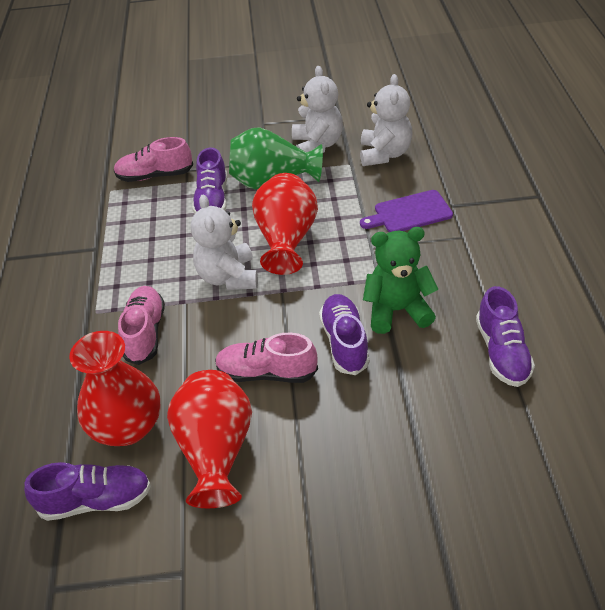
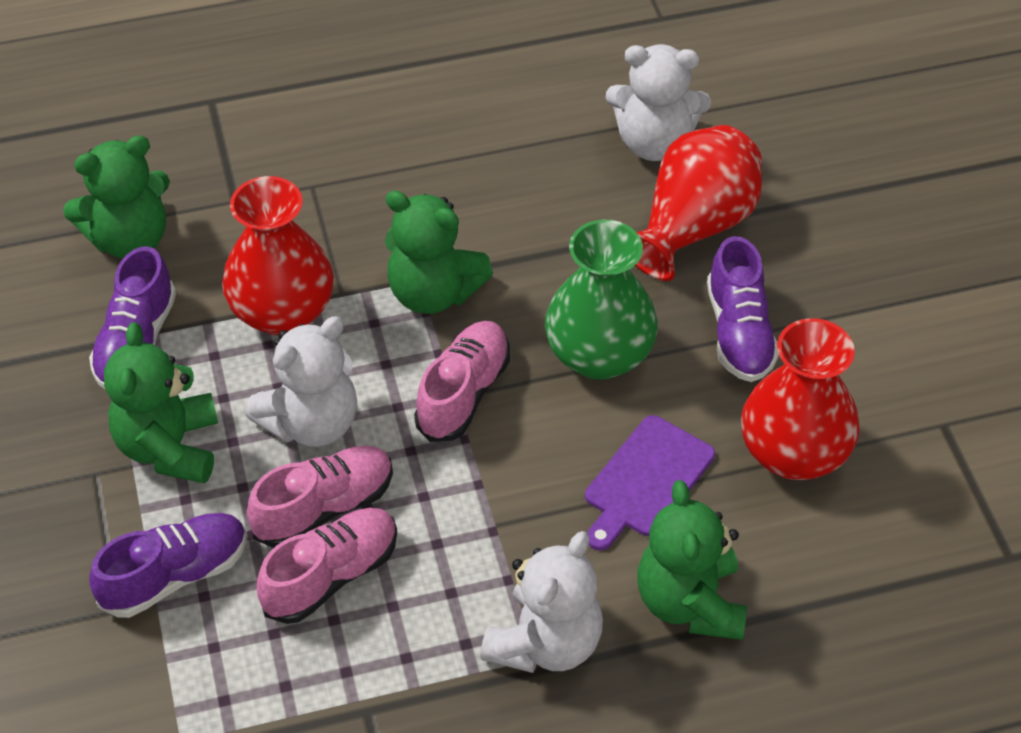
green teddy bear: 1 -> 4
purple shoe: 4 -> 3

